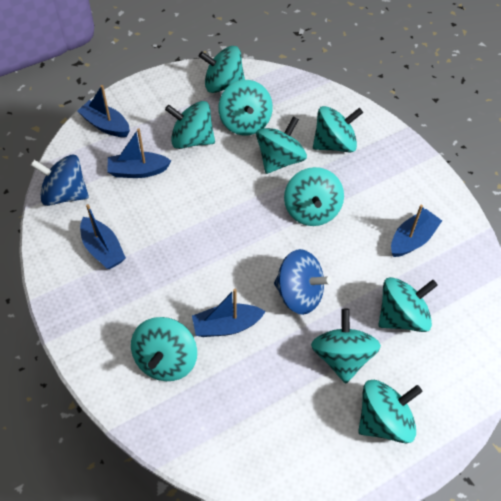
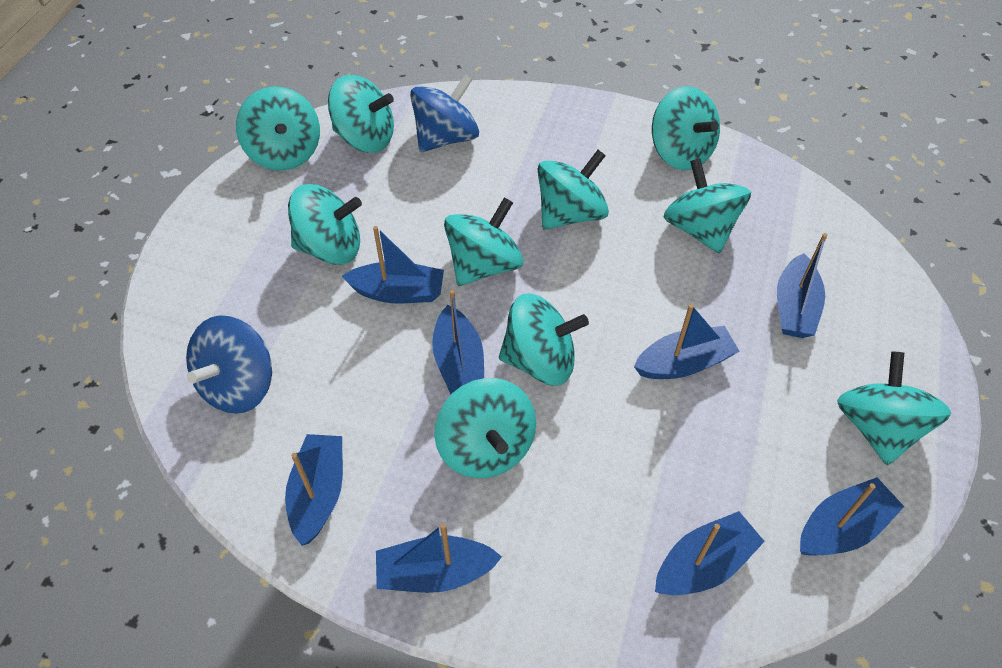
blue boat: 5 -> 8

